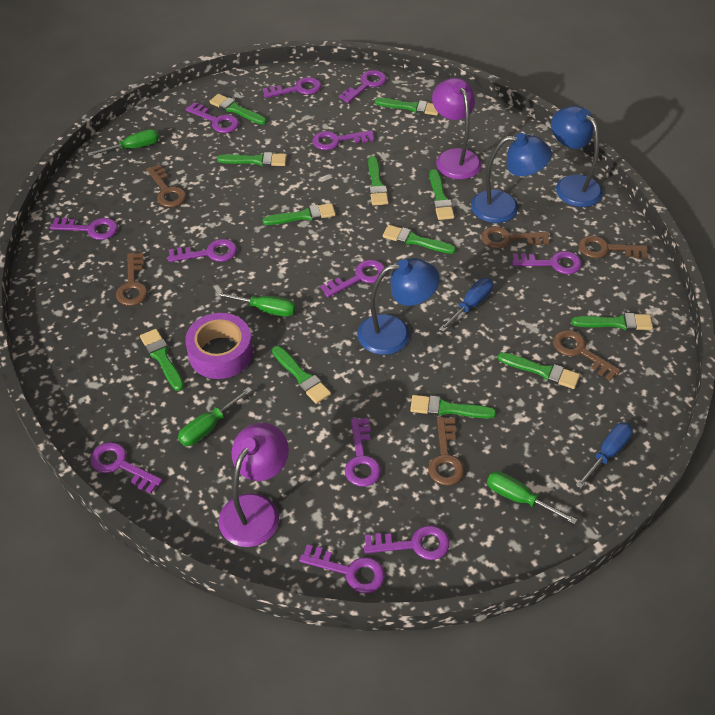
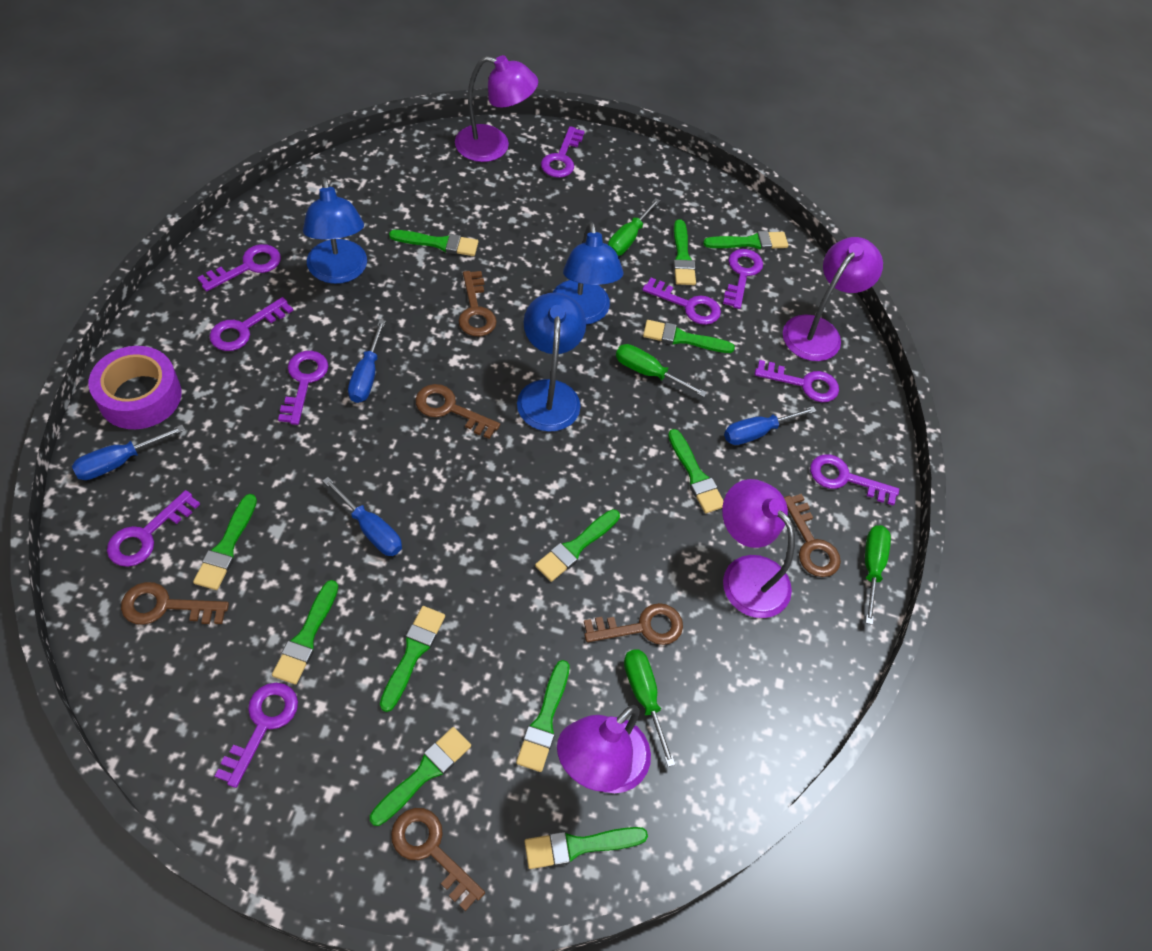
blue screwdriver: 2 -> 4
purple key: 12 -> 10
purple lamp: 2 -> 4

